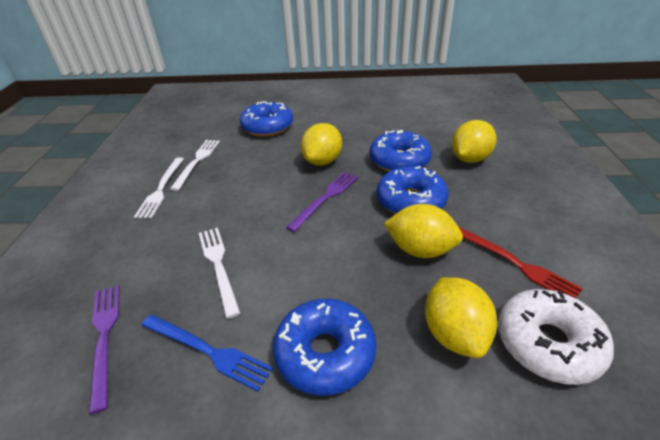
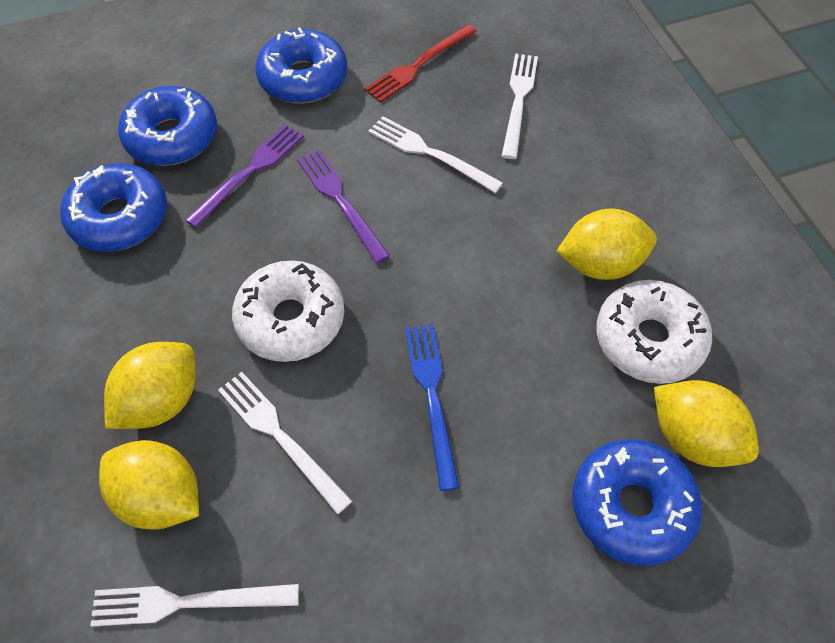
white donut: 1 -> 2
white fork: 3 -> 4

